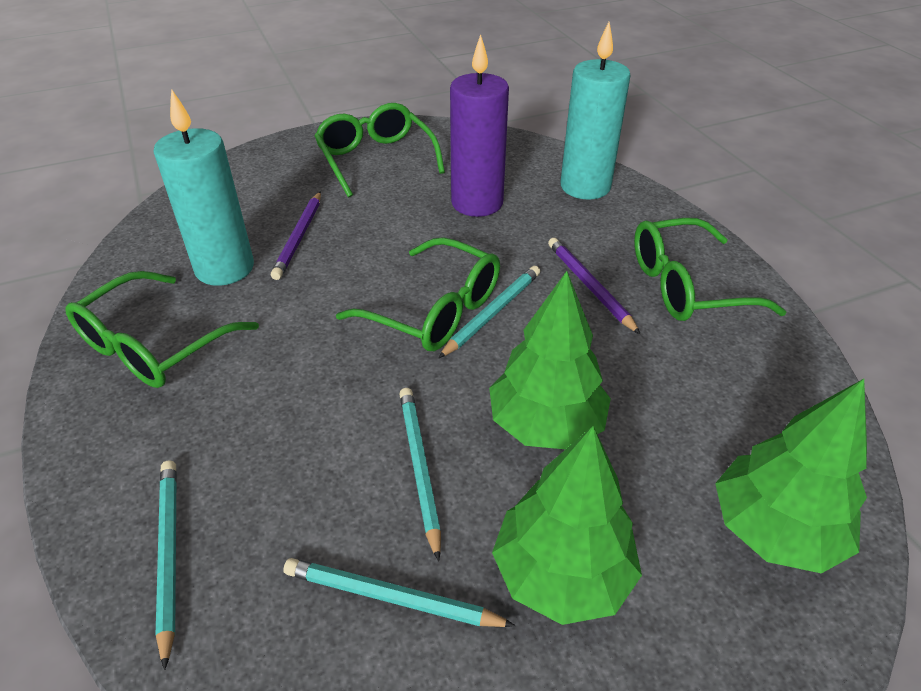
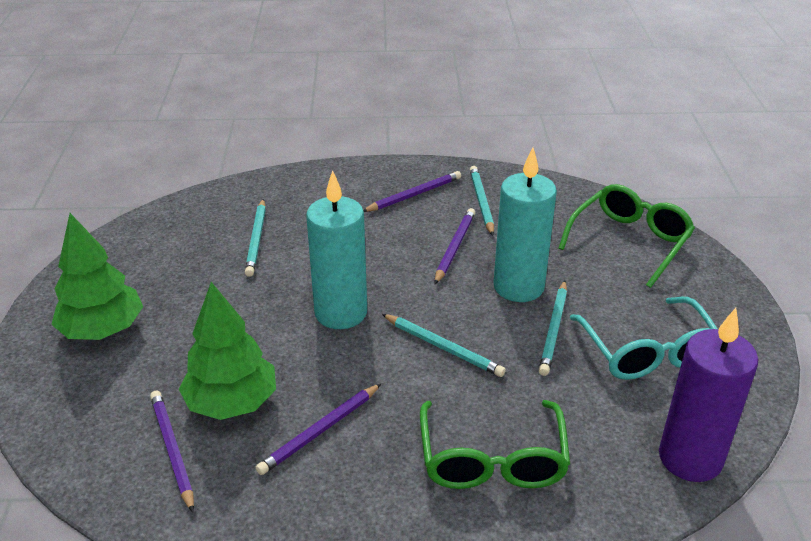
green glasses: 4 -> 2
green tree: 3 -> 2
purple pencil: 2 -> 4
turquoise glasses: 0 -> 1

